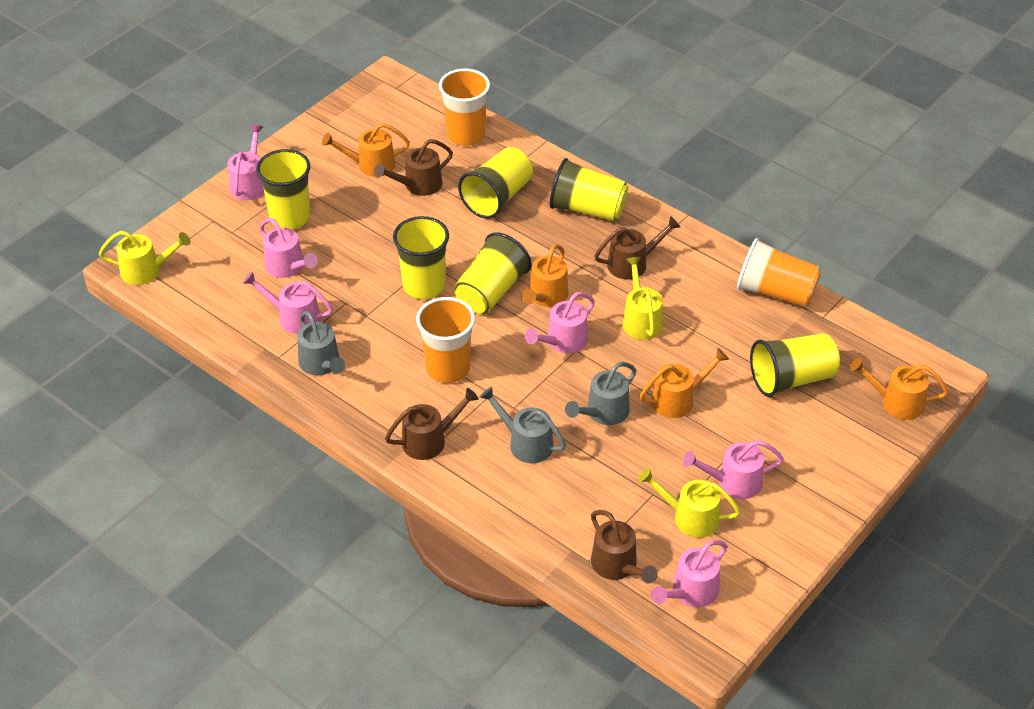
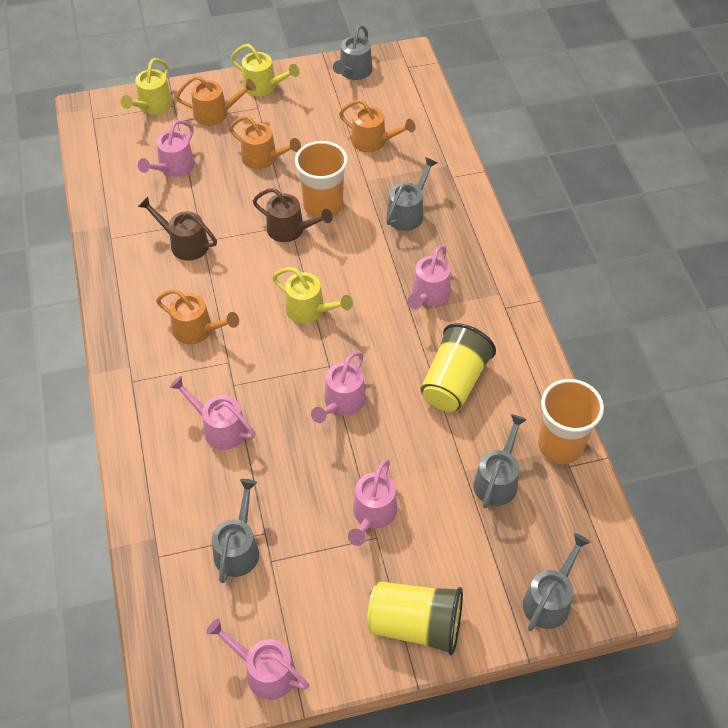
brown watering can: 4 -> 2
grey watering can: 3 -> 5
orange cup: 3 -> 2
yellow cup: 6 -> 2

